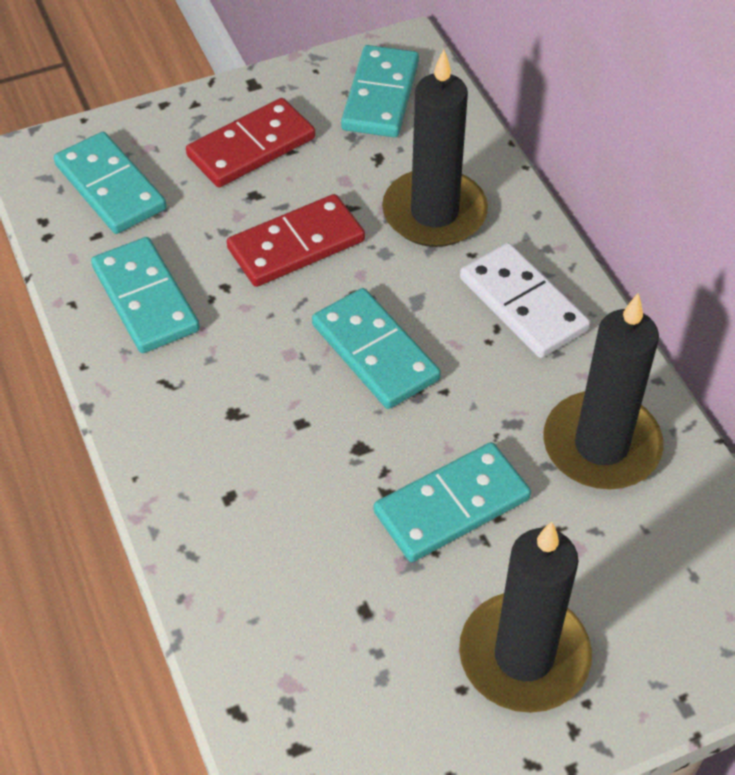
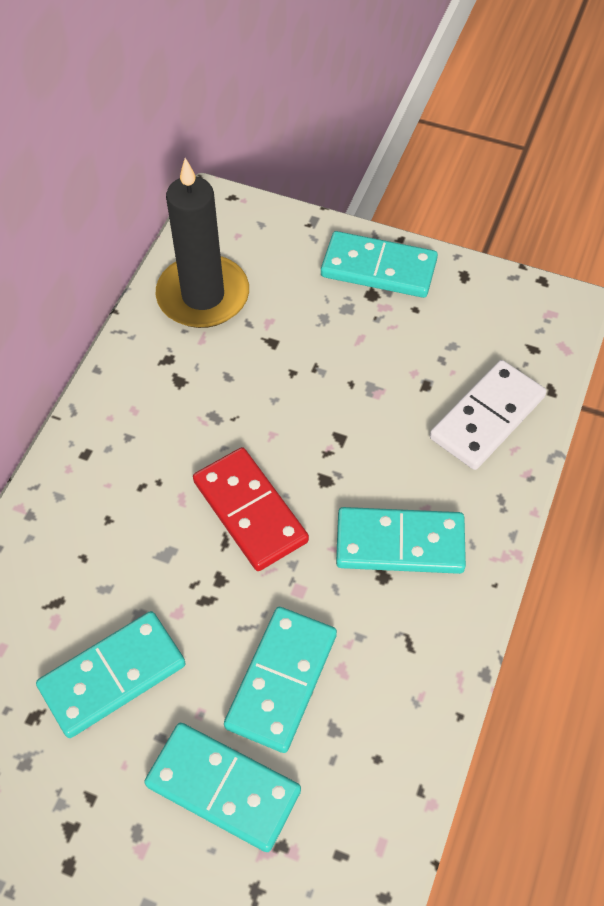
black candle: 3 -> 1
red domino: 2 -> 1

